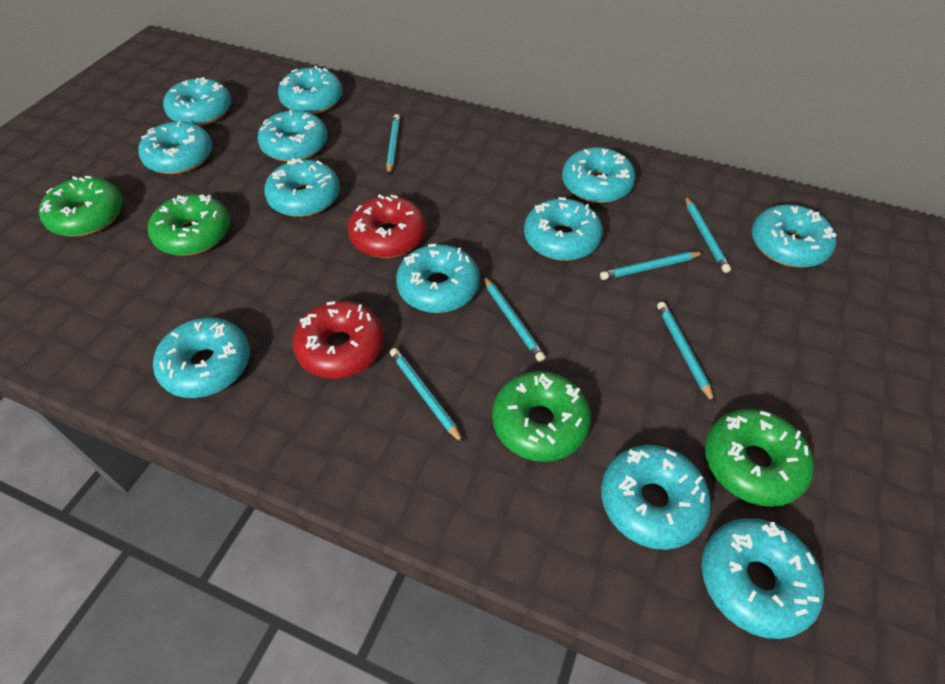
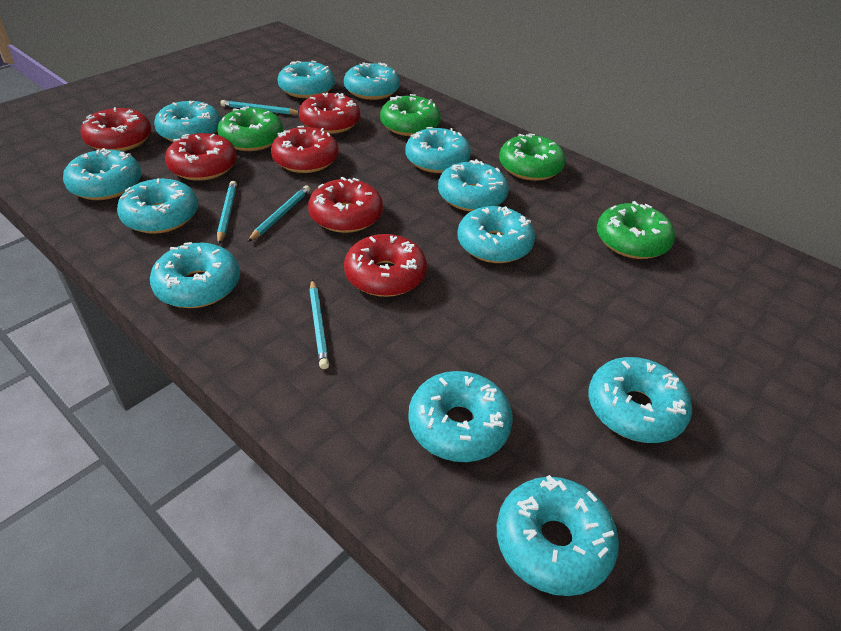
red donut: 2 -> 6
turquoise pencil: 6 -> 4

